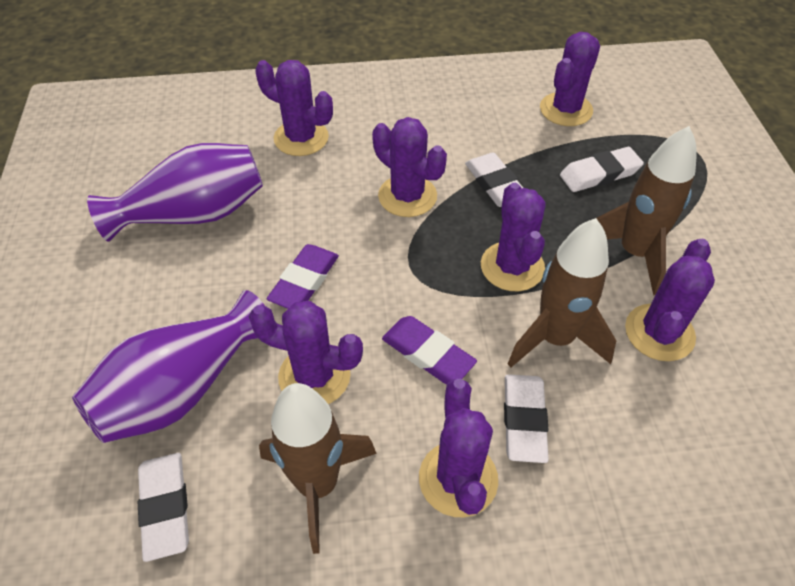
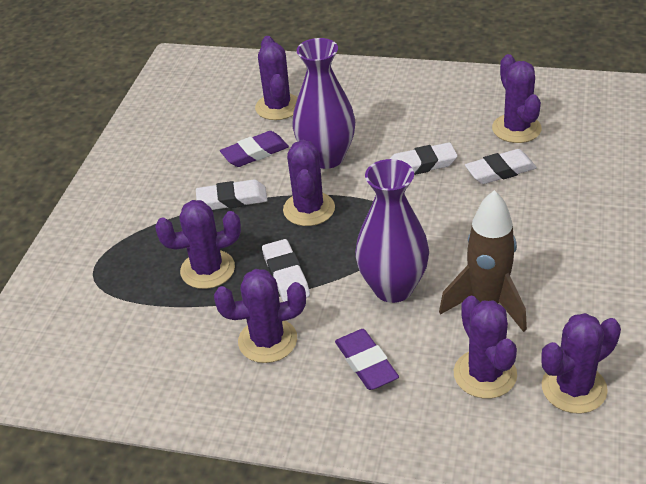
brown rocket: 3 -> 1

